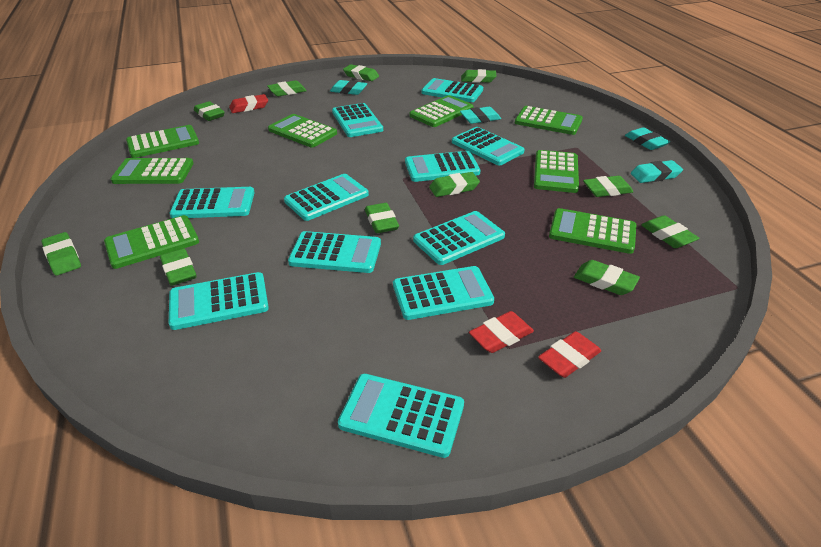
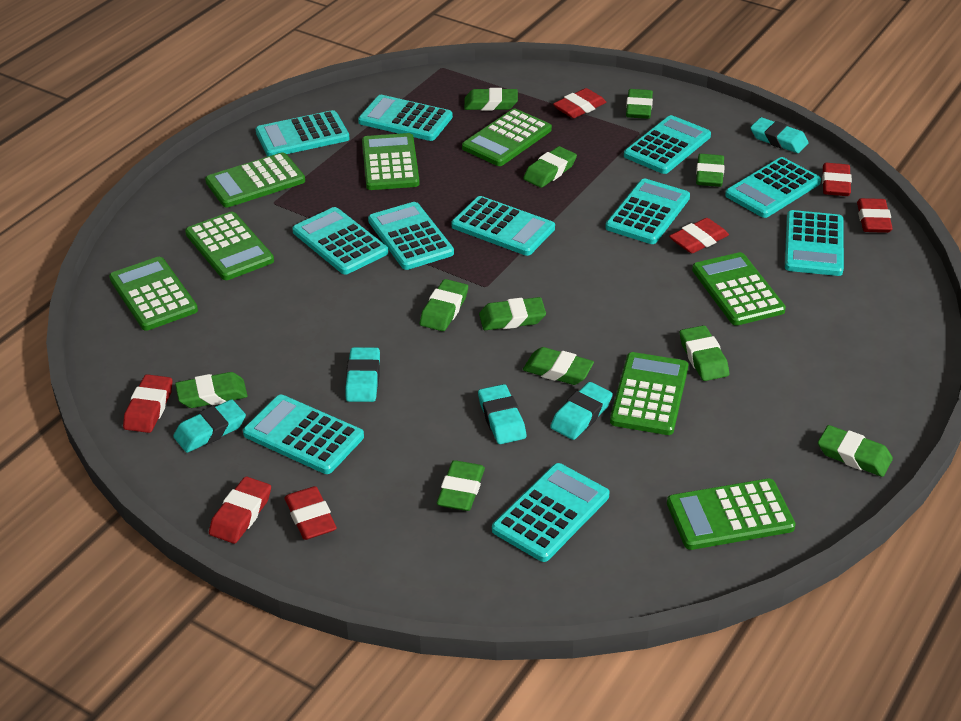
red eraser: 3 -> 7
turquoise eraser: 4 -> 5

